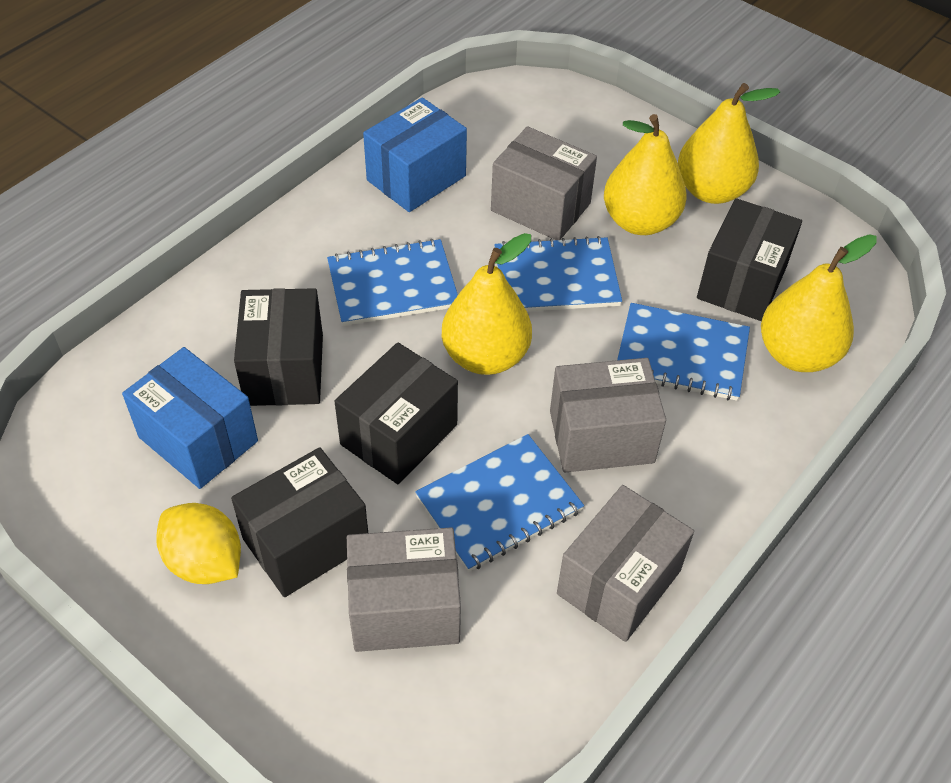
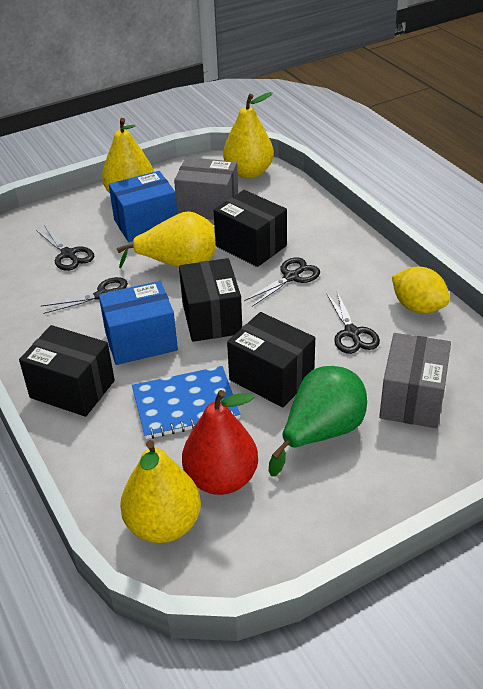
black scissors: 0 -> 4
blue notebook: 4 -> 1
green pear: 0 -> 1
grey box: 4 -> 2
red pear: 0 -> 1

